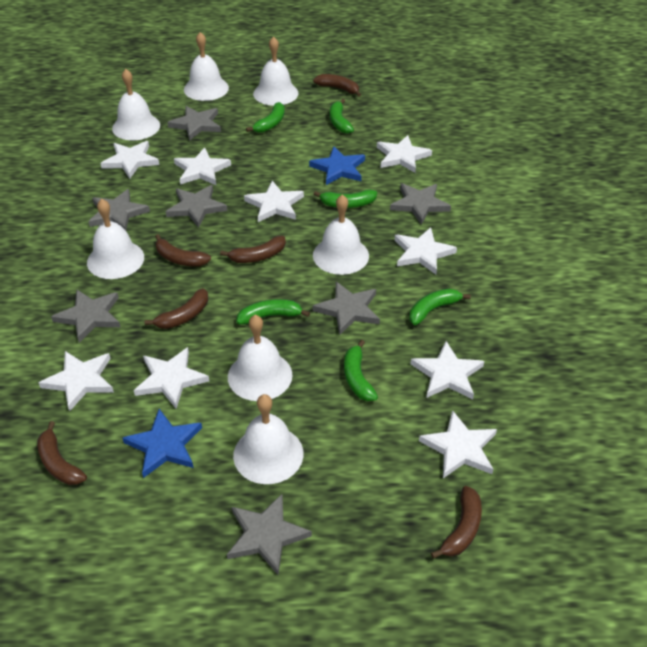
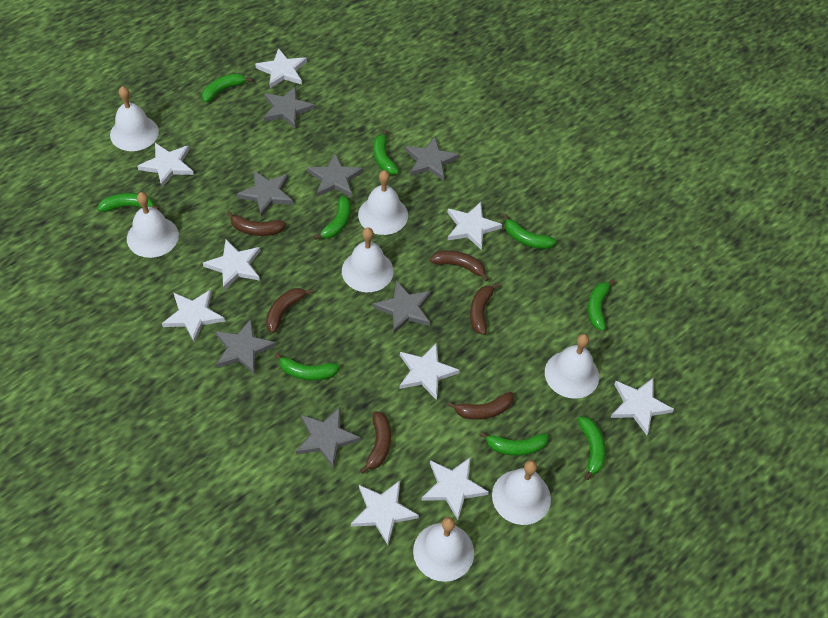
blue star: 2 -> 0
green banana: 6 -> 9

